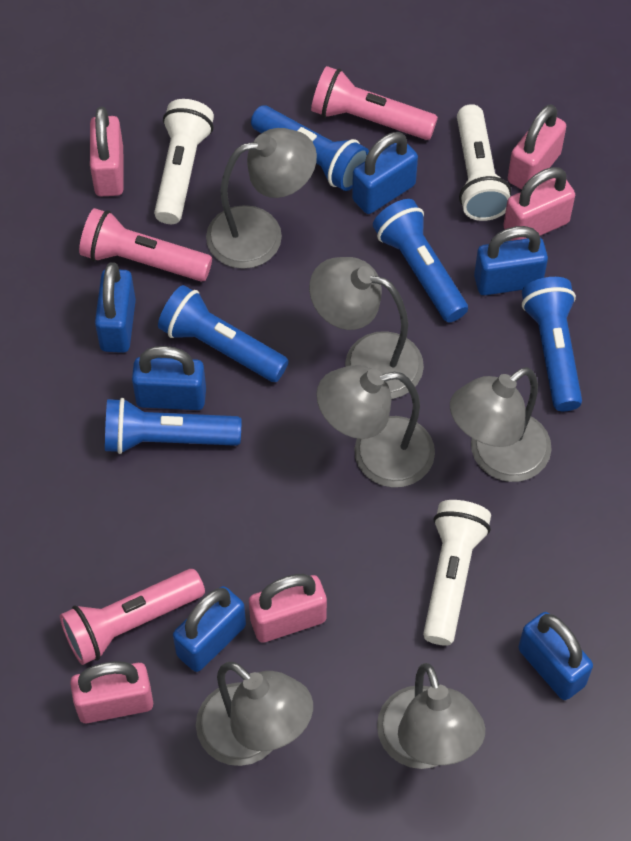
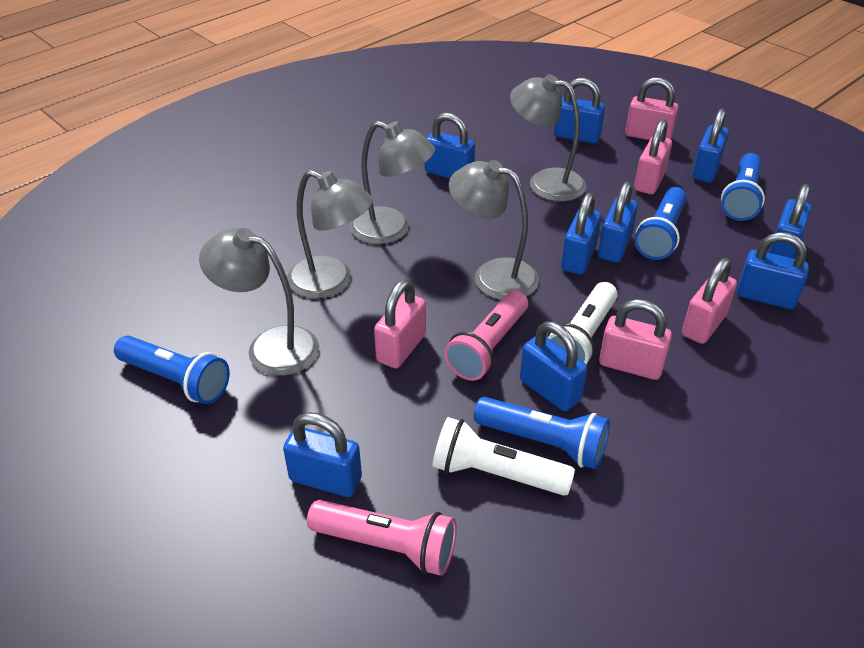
blue flashlight: 5 -> 4
blue padlock: 6 -> 9
grey lamp: 6 -> 5
pink flashlight: 3 -> 2
white flashlight: 3 -> 2

